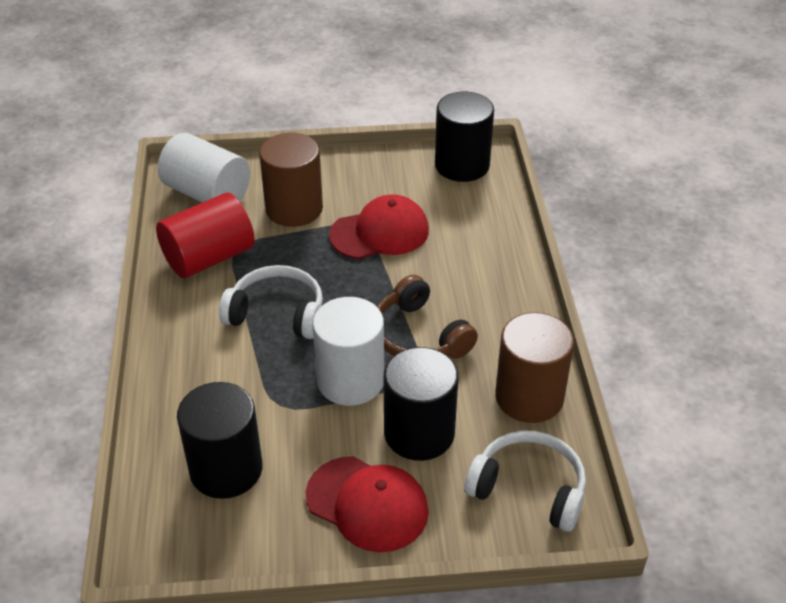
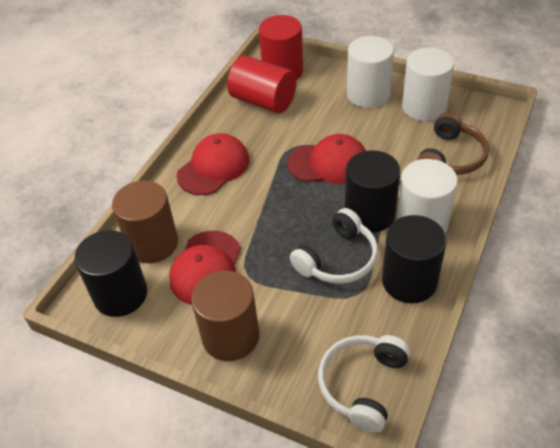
red cap: 2 -> 3
red cylinder: 1 -> 2
white cylinder: 2 -> 3

